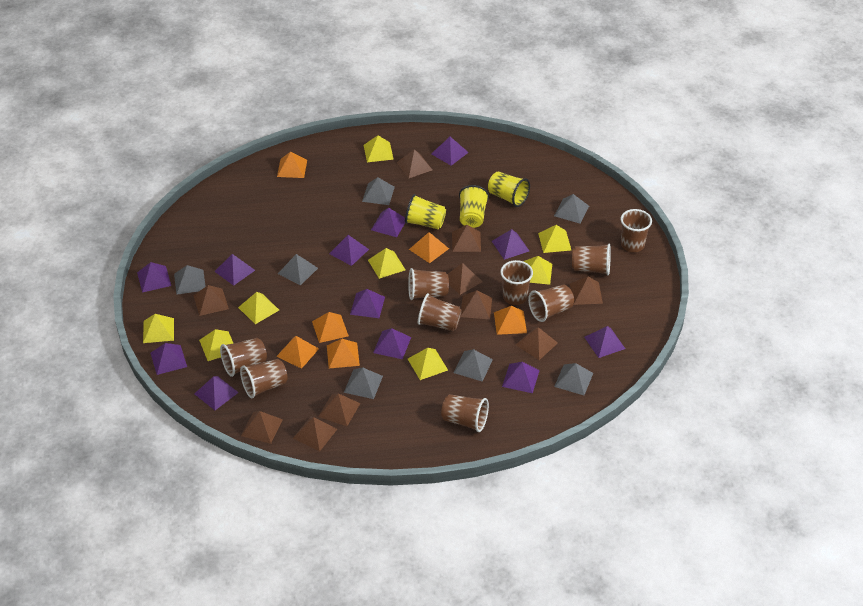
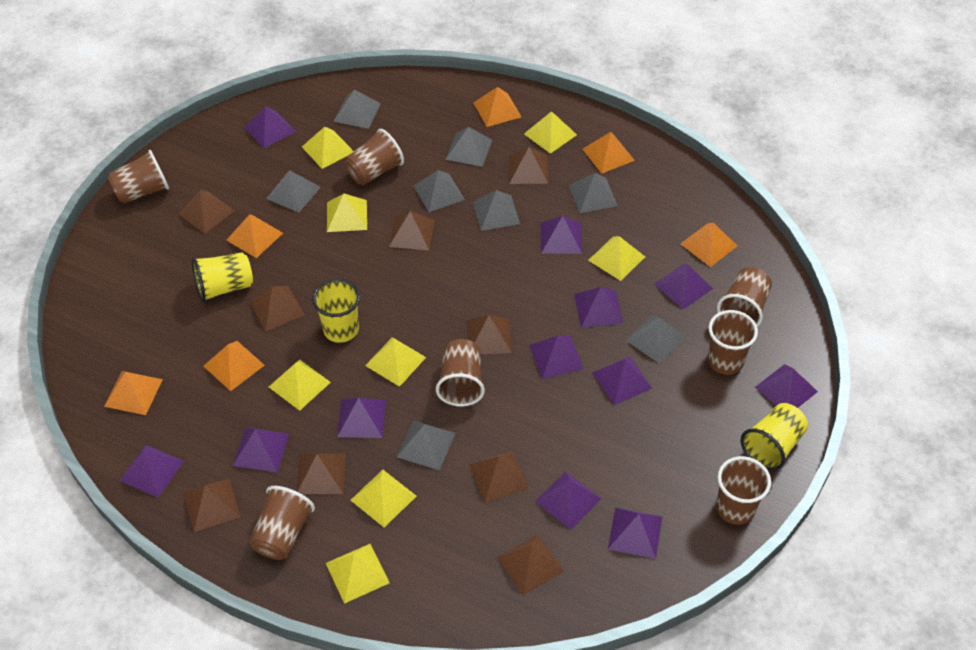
brown cup: 9 -> 7
brown pyramid: 10 -> 9
grey pyramid: 7 -> 8

